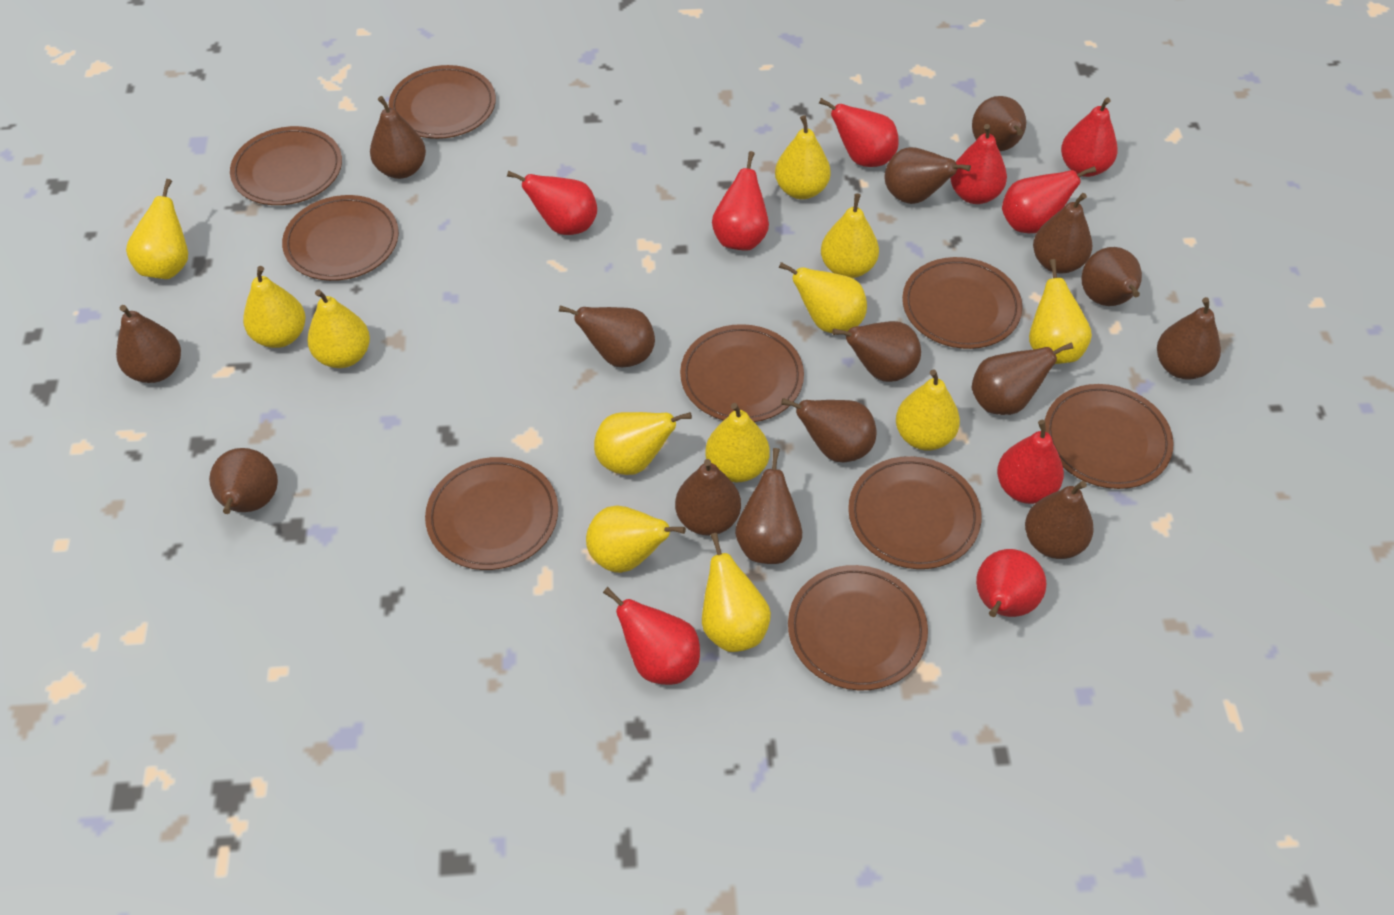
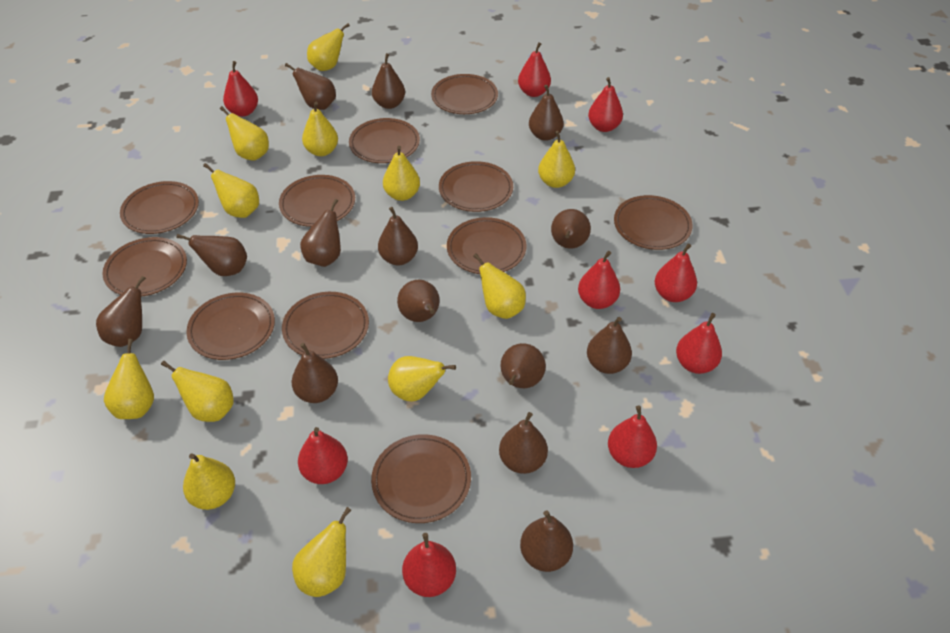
brown pear: 15 -> 14
brown plate: 9 -> 11

